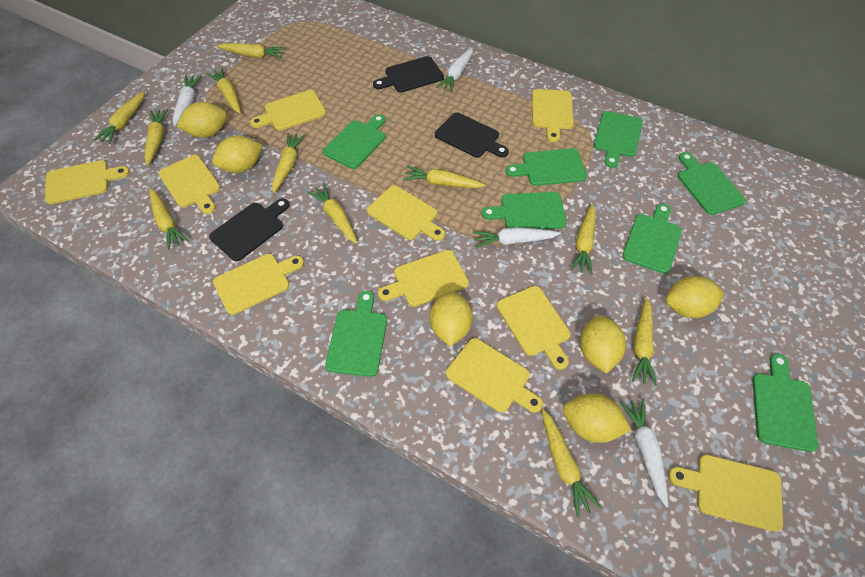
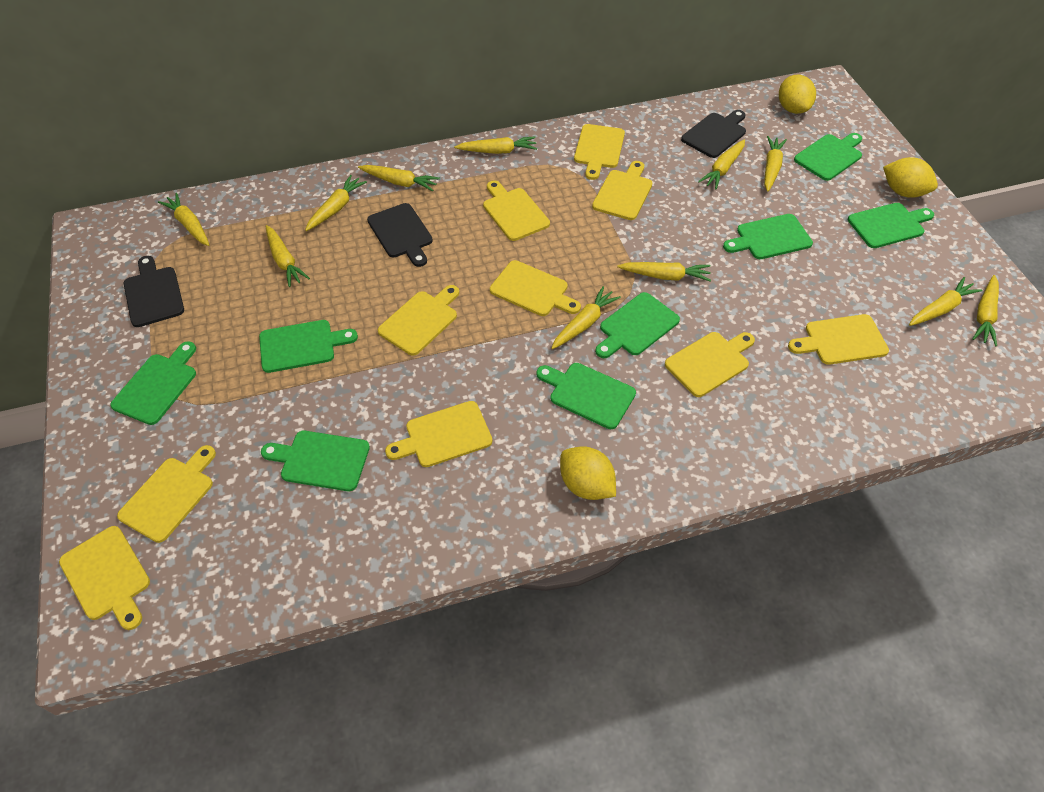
white carrot: 4 -> 0
yellow lemon: 6 -> 3

